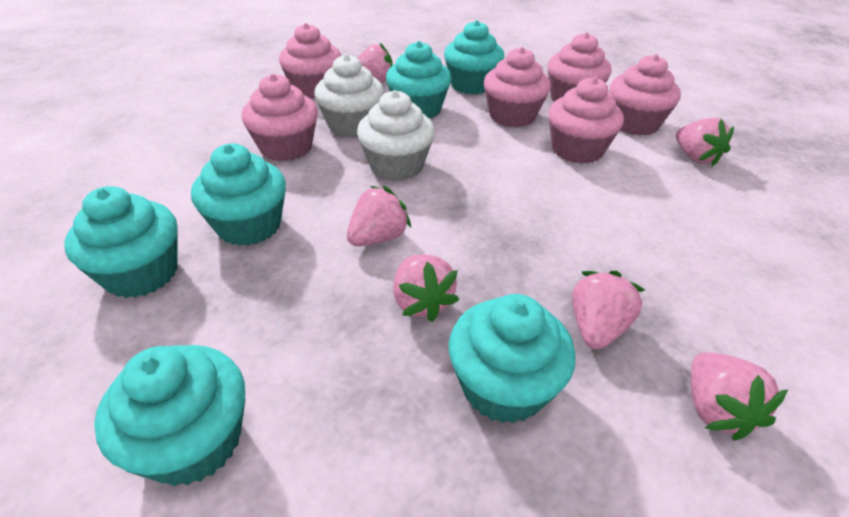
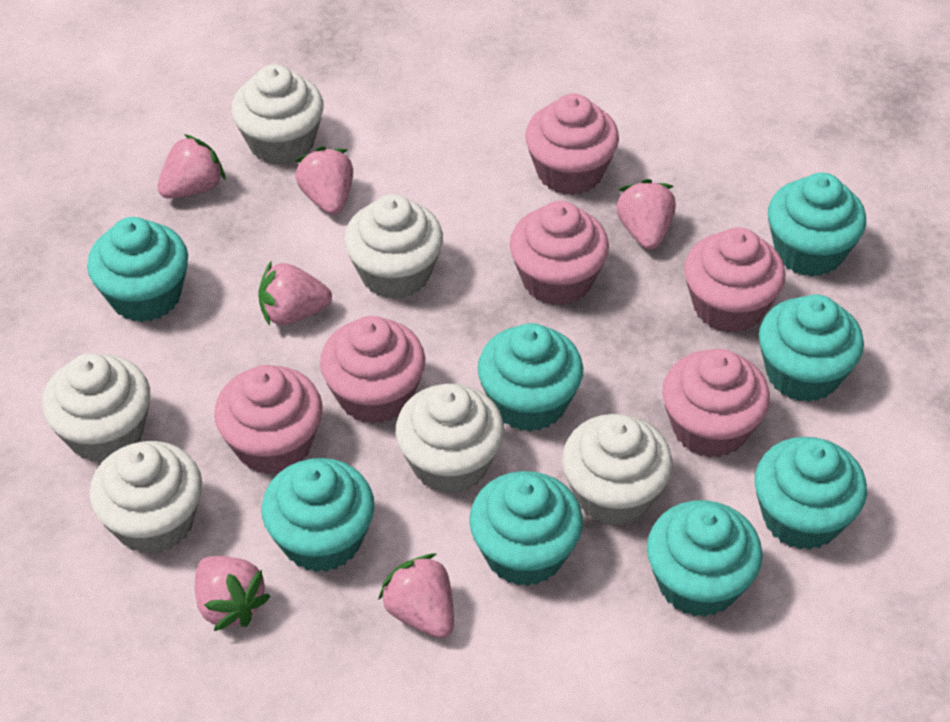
turquoise cupcake: 6 -> 8
white cupcake: 2 -> 6

